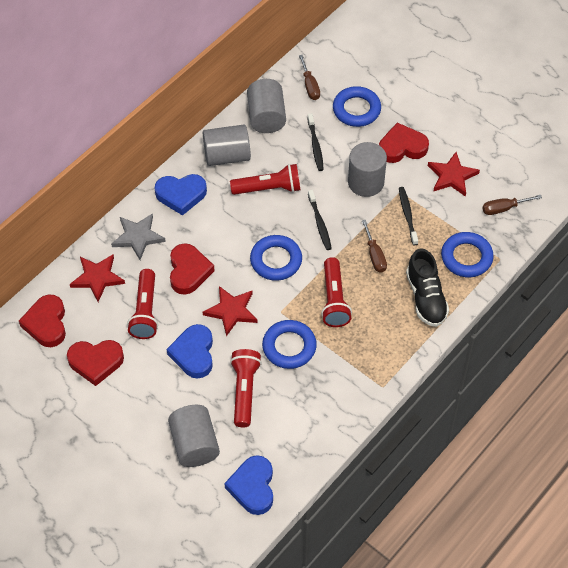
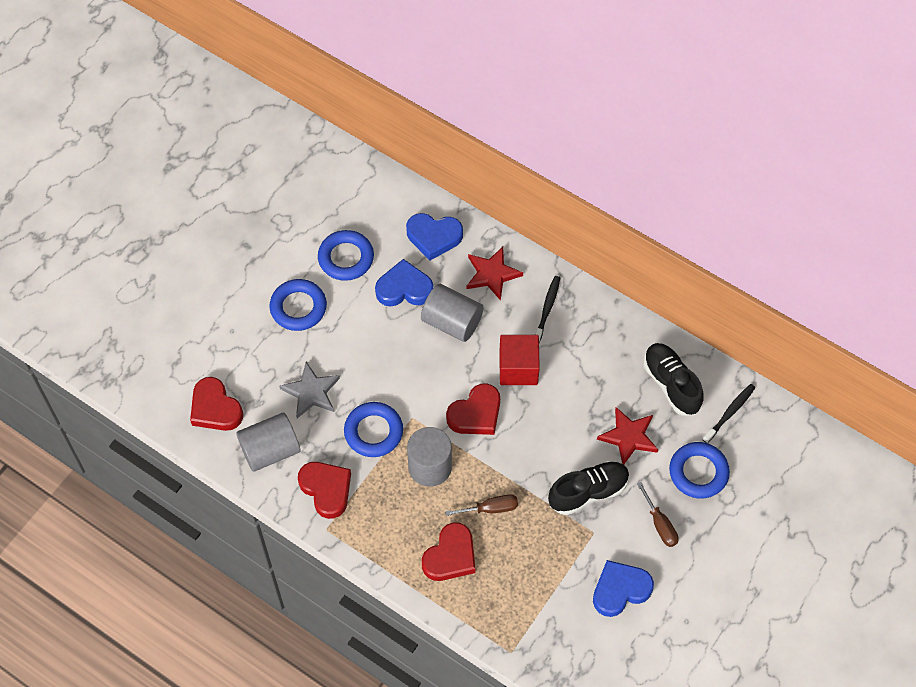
black shoe: 1 -> 2
black toothbrush: 3 -> 2
brown screwdriver: 3 -> 2
grey cylinder: 4 -> 3
red cube: 0 -> 1
red flashlight: 4 -> 0
red star: 3 -> 2

